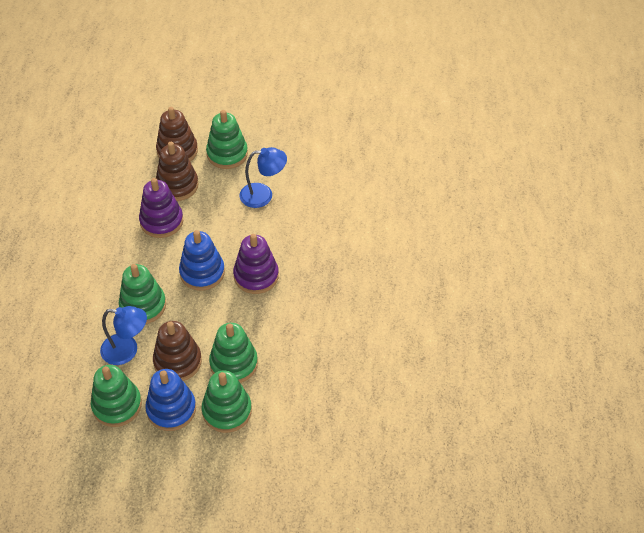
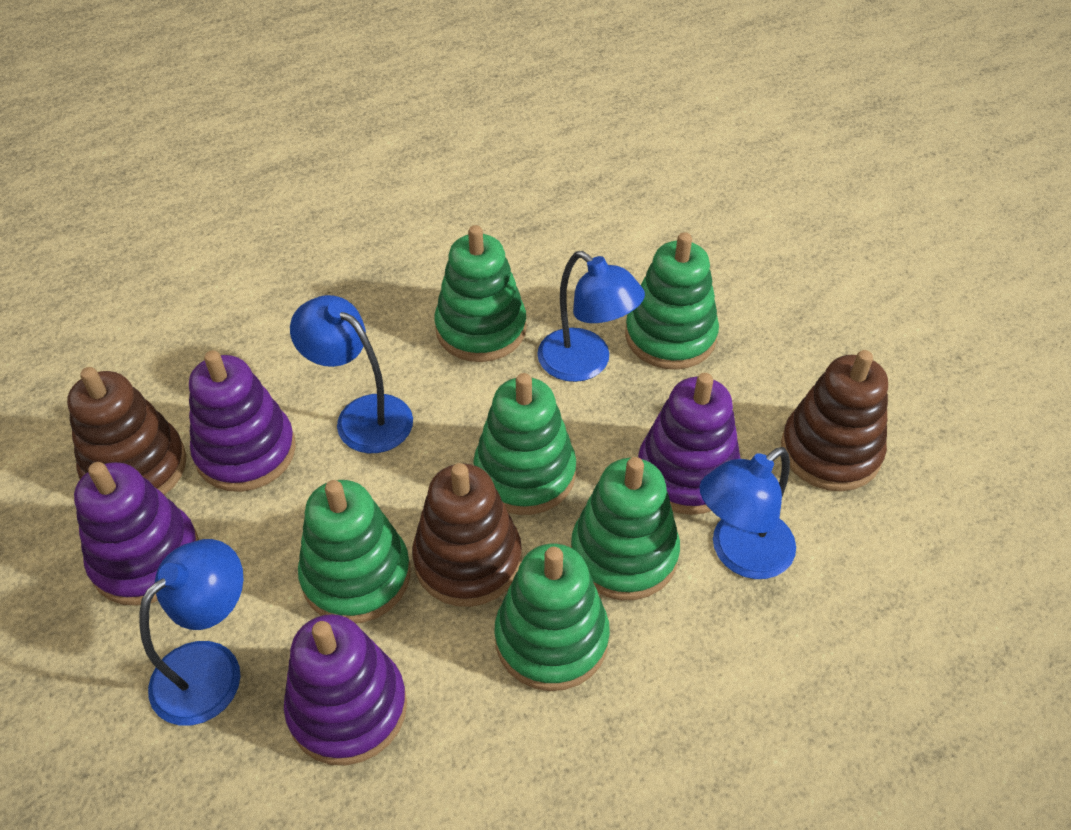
blue lamp: 2 -> 4
blue stacking toy: 2 -> 0
green stacking toy: 5 -> 6
purple stacking toy: 2 -> 4

